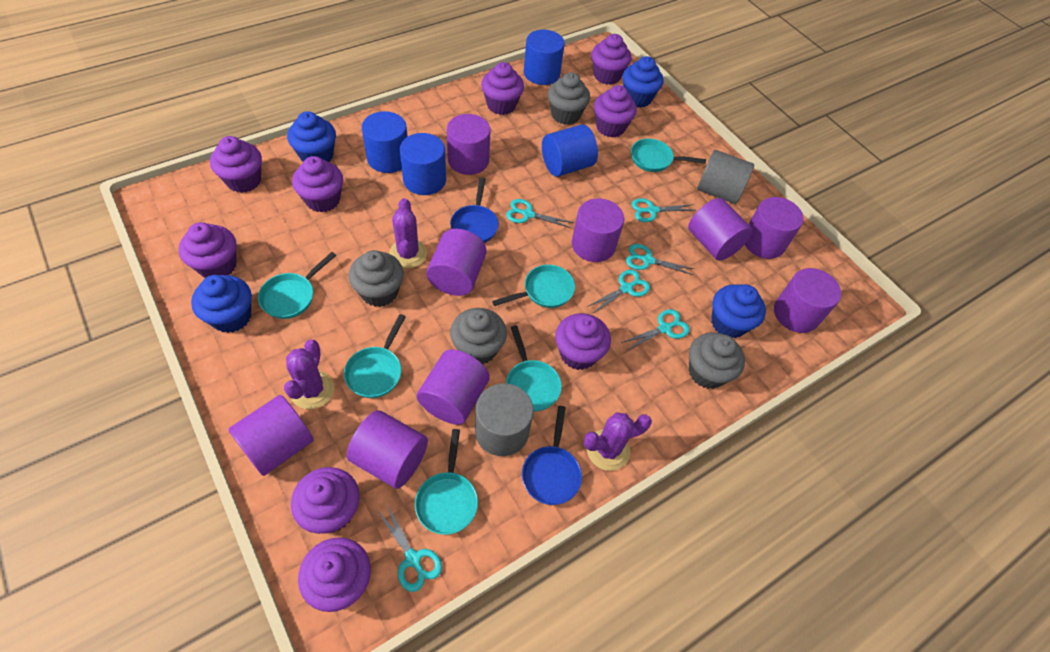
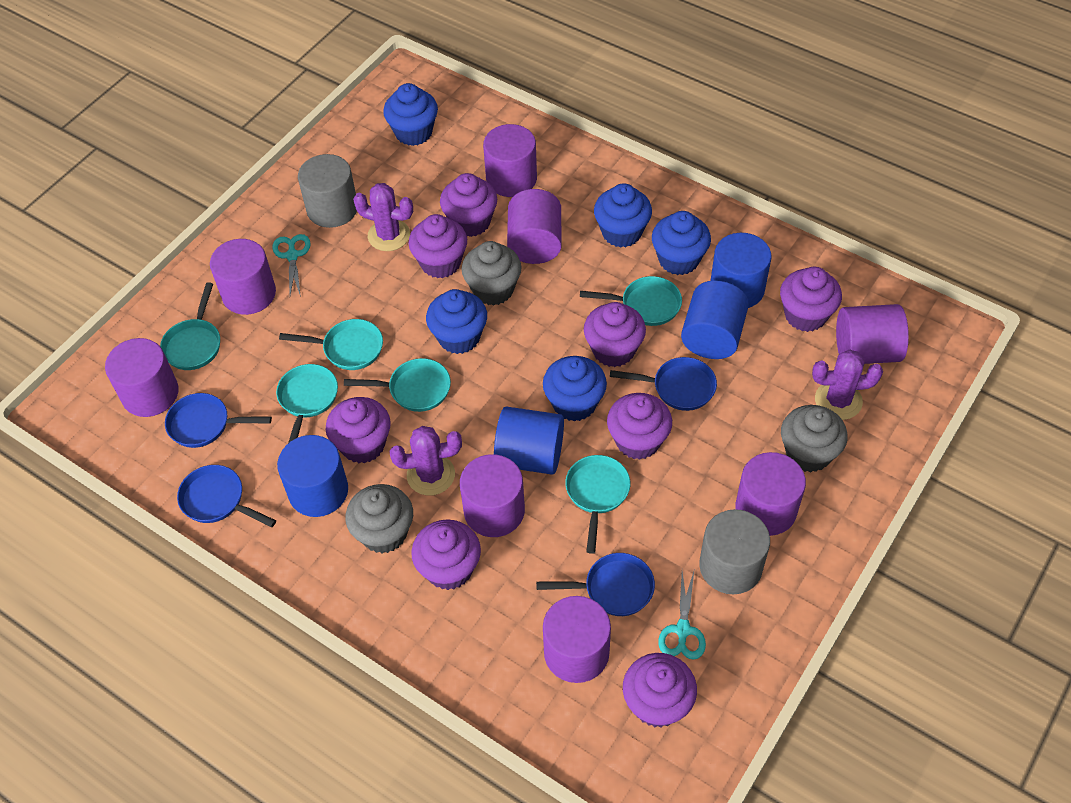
blue cupcake: 4 -> 5
blue pan: 2 -> 4
grey cupcake: 4 -> 3
purple cupcake: 9 -> 8
purple cylinder: 9 -> 8
turquoise scissors: 6 -> 2

